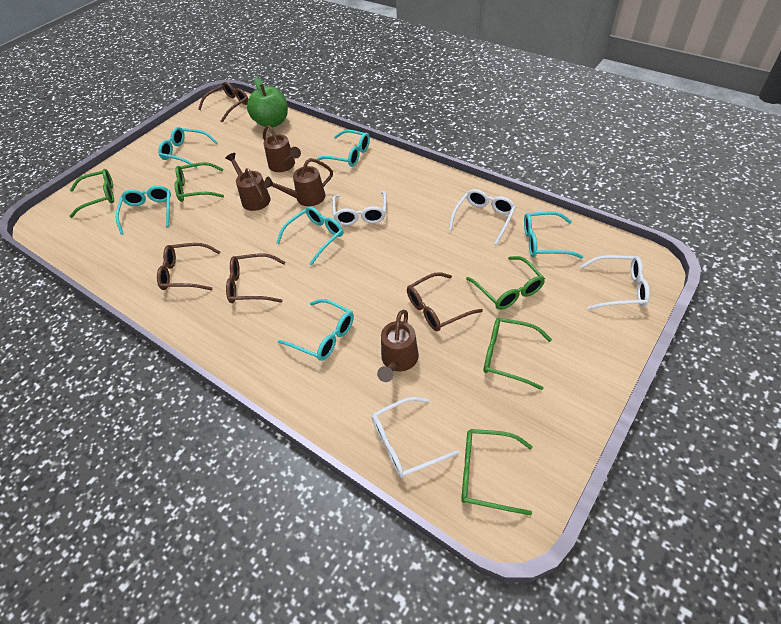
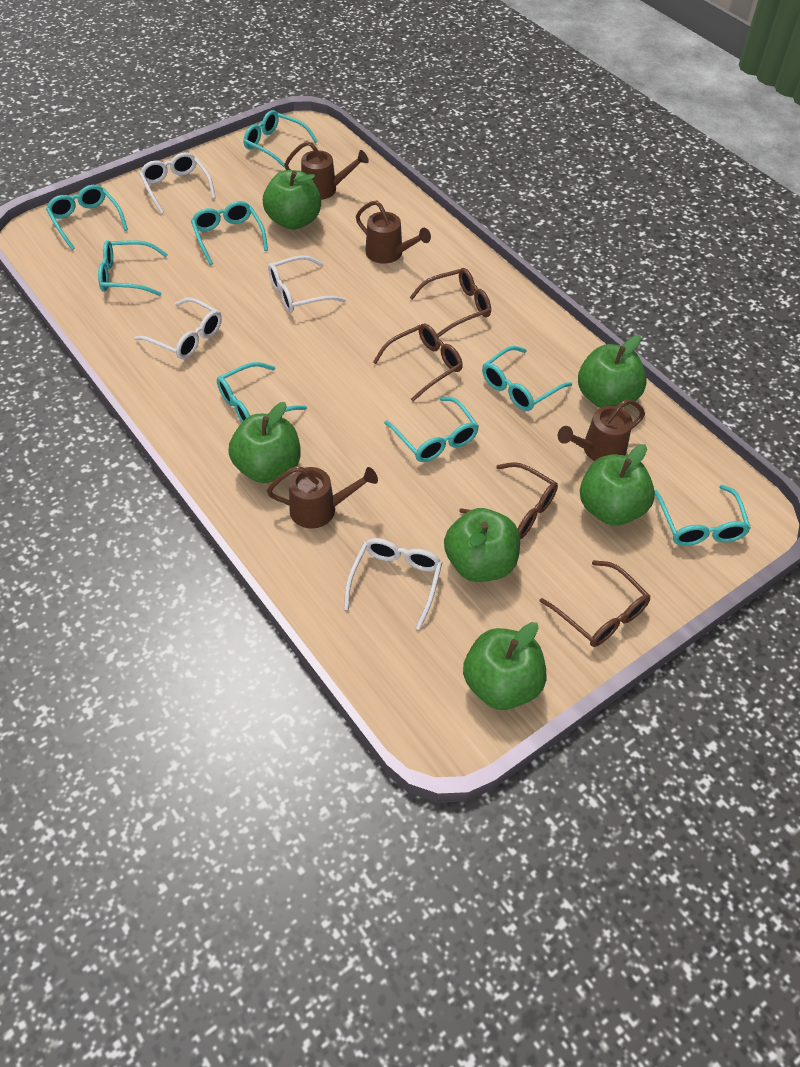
green apple: 1 -> 6
green glasses: 5 -> 0
turquoise glasses: 6 -> 8

